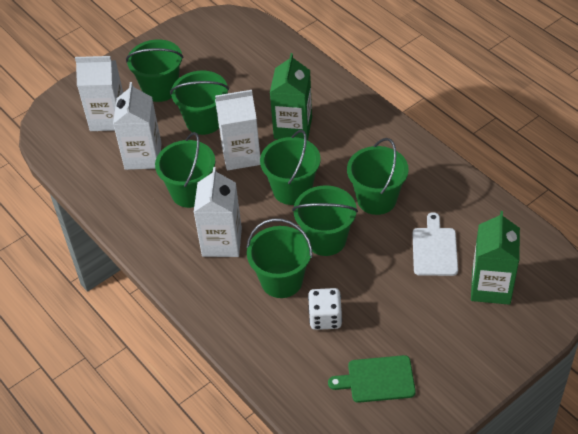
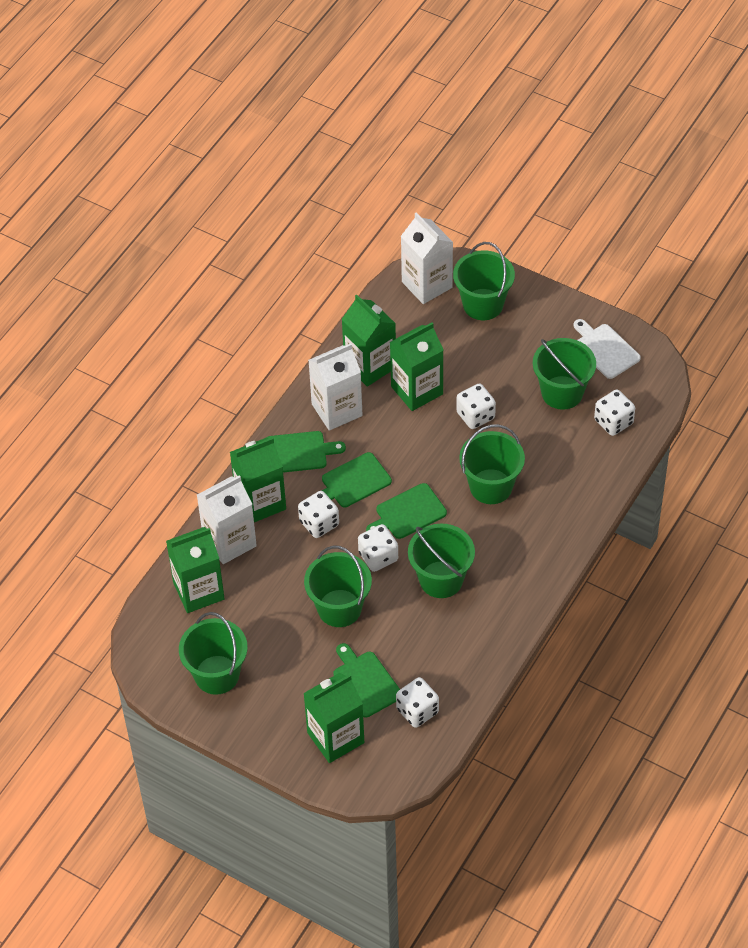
green bucket: 7 -> 6
green carton: 2 -> 5
green cutting board: 1 -> 4
white carton: 4 -> 3
white dice: 1 -> 5

